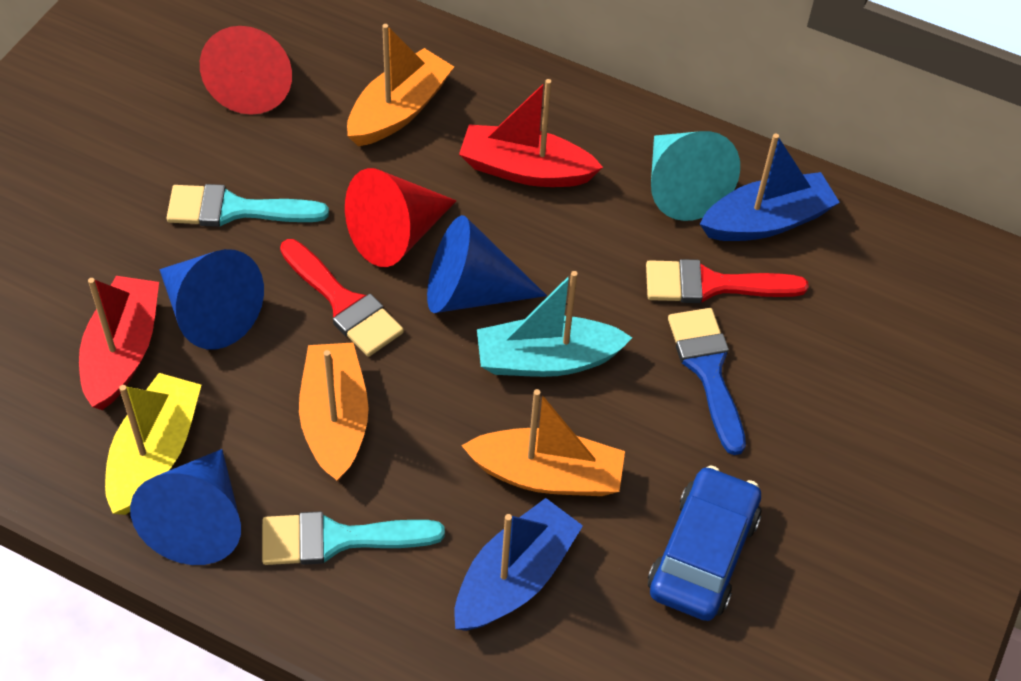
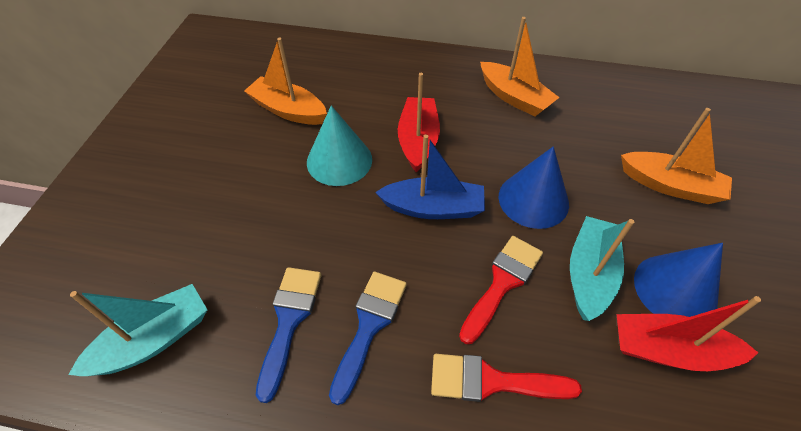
blue boat: 2 -> 1
blue brush: 1 -> 2
blue car: 1 -> 0
blue cone: 3 -> 2
red cone: 2 -> 0
turquoise boat: 1 -> 2
turquoise brush: 2 -> 0
yellow boat: 1 -> 0

